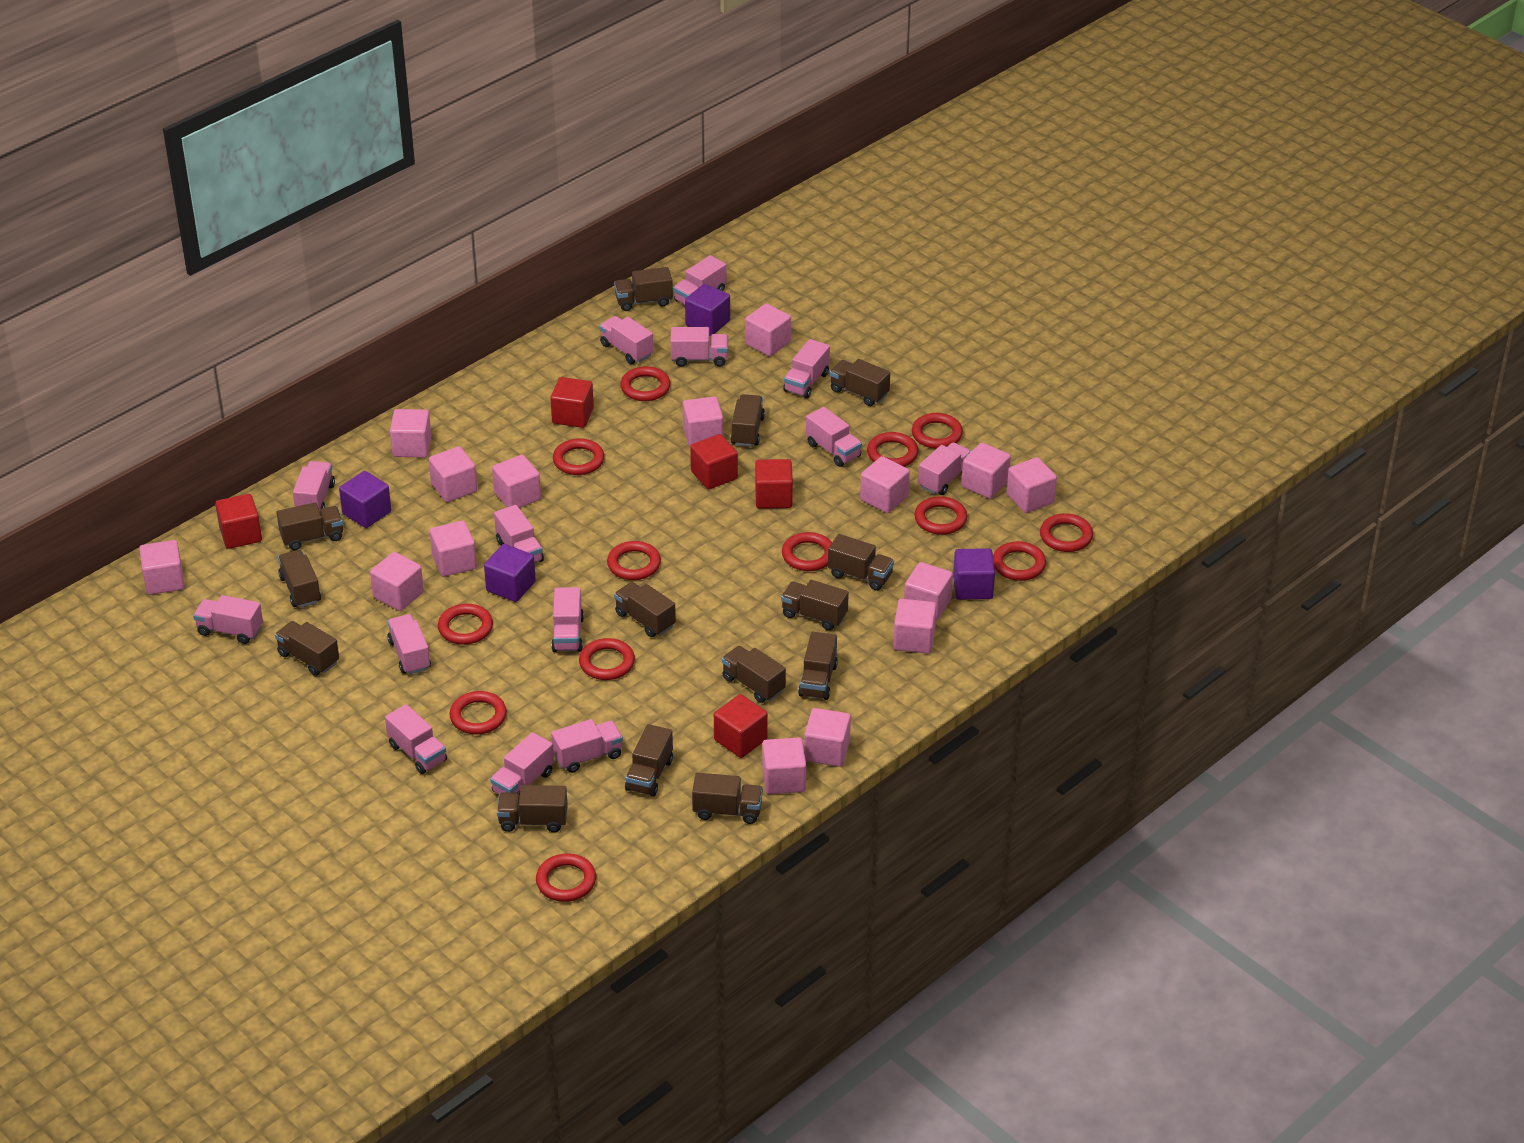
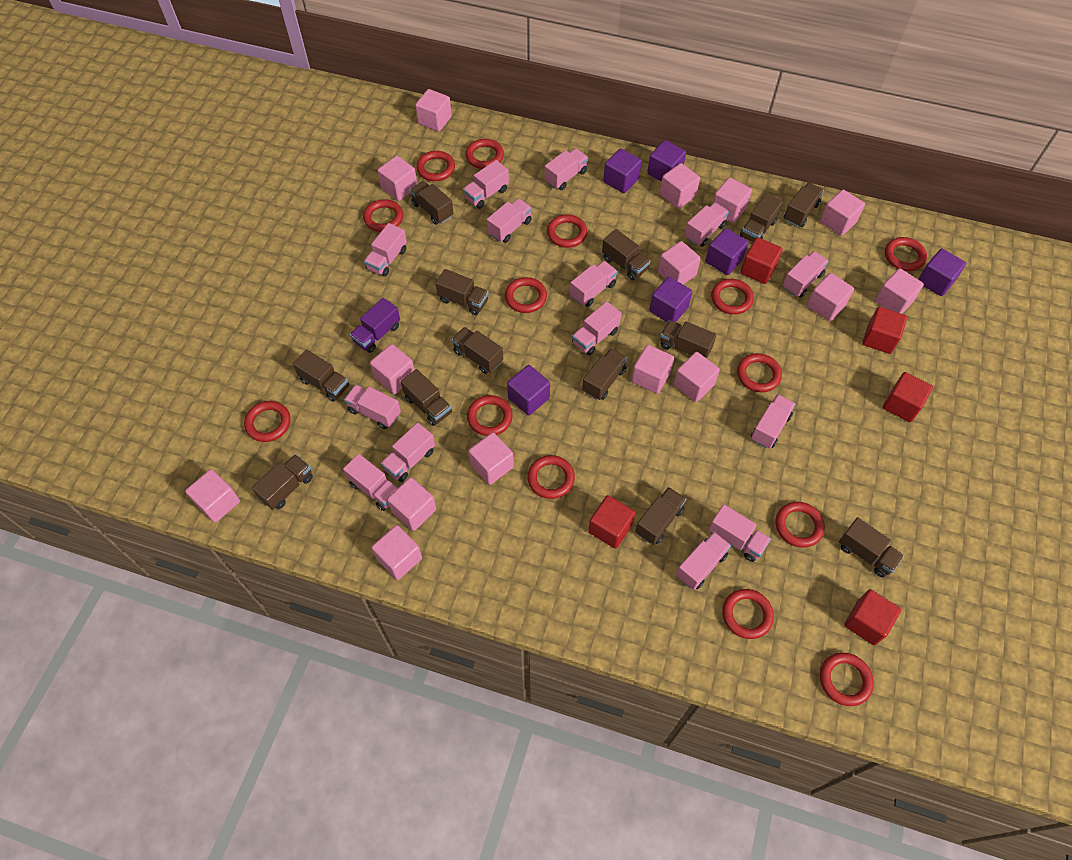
brown truck: 14 -> 13
purple cube: 4 -> 6
purple truck: 0 -> 1
red ring: 13 -> 14

